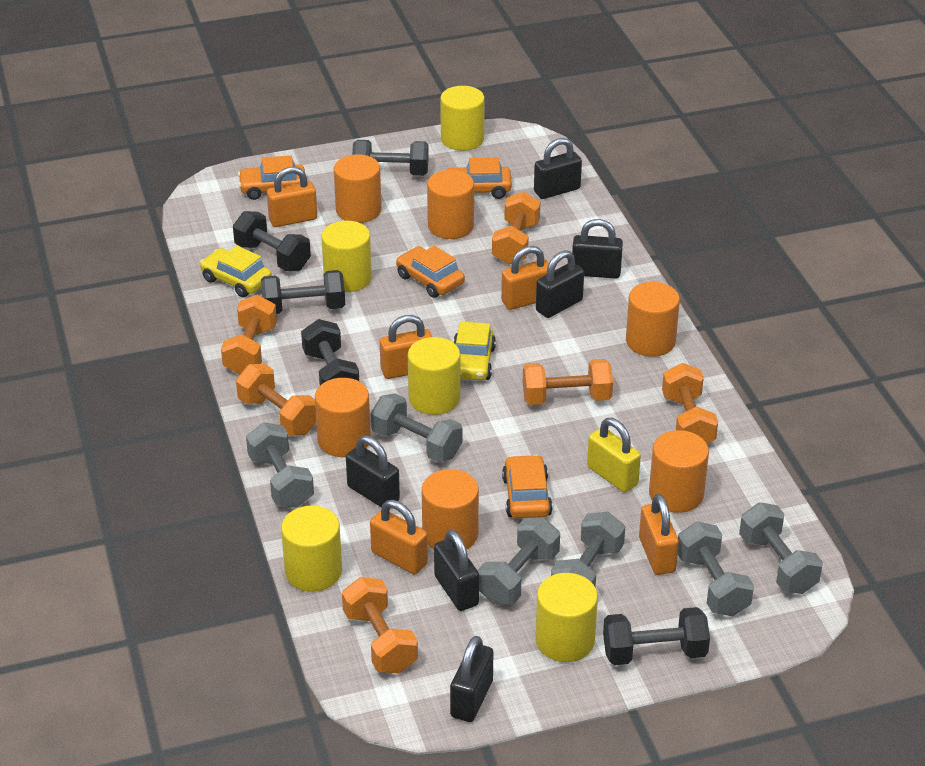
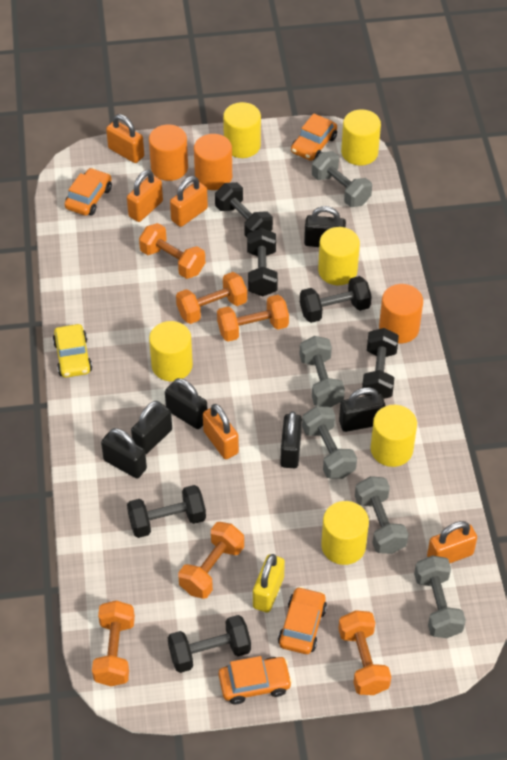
black dumbbell: 5 -> 6
grey dumbbell: 6 -> 5
orange cylinder: 6 -> 3
yellow car: 2 -> 1
yellow cylinder: 5 -> 6

